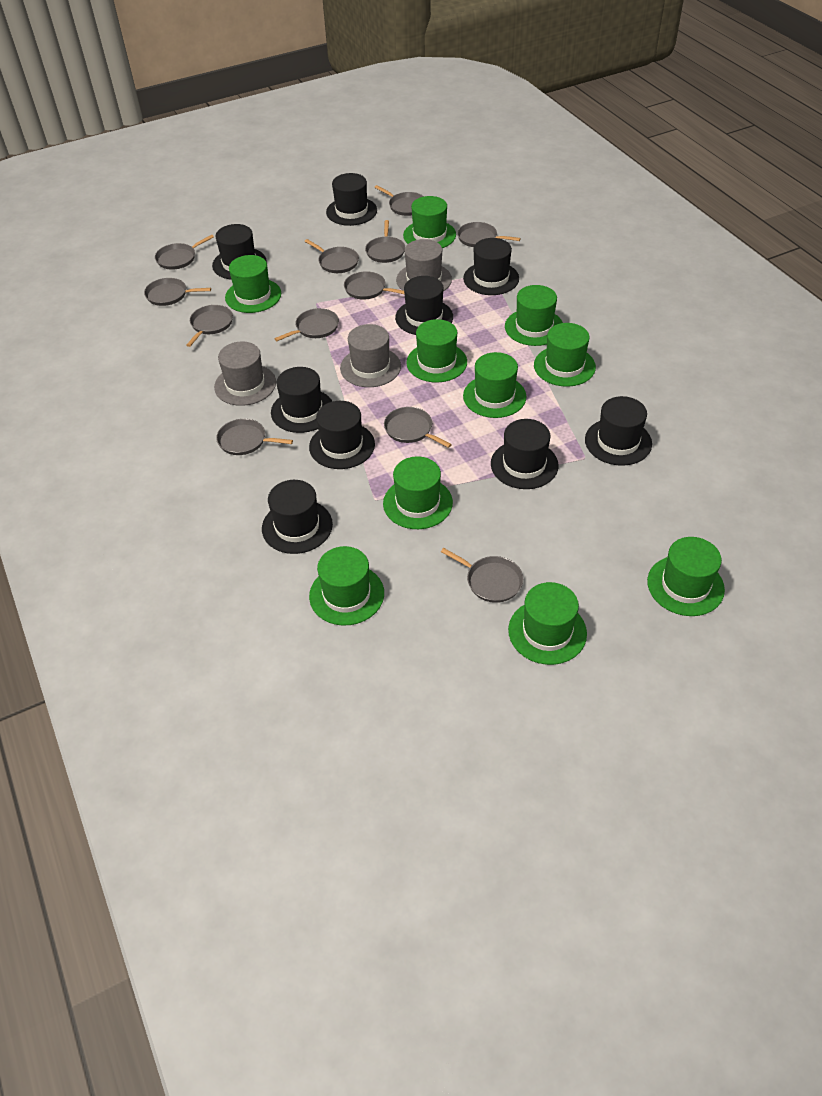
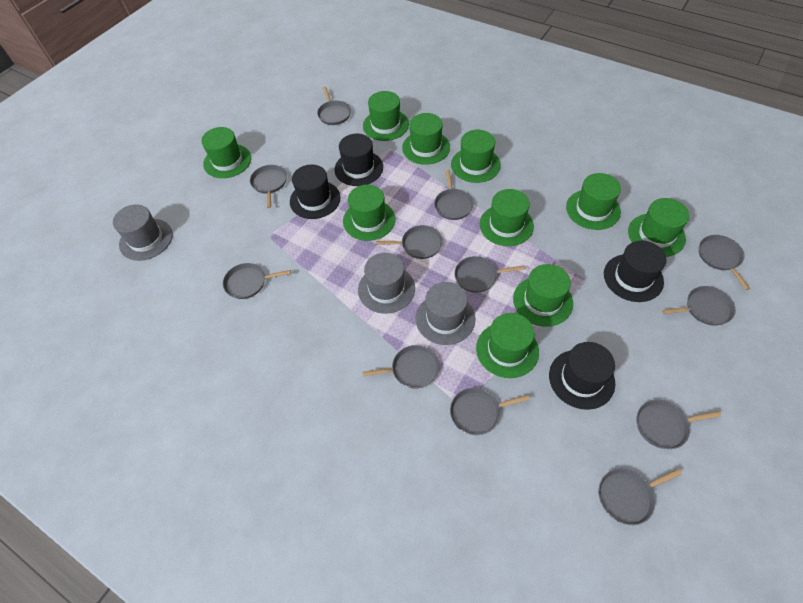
black hat: 9 -> 4

